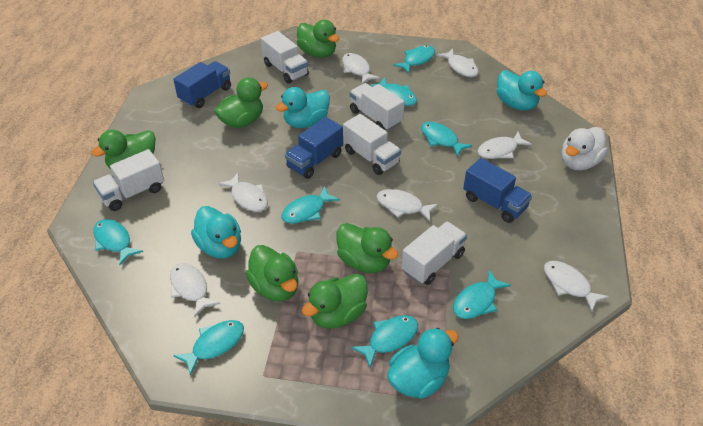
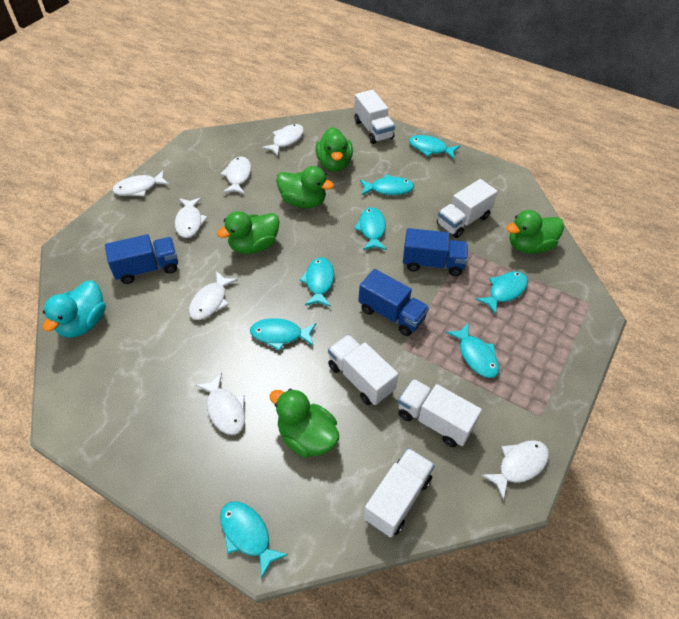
green duck: 6 -> 5
turquoise duck: 4 -> 1
white duck: 1 -> 0

